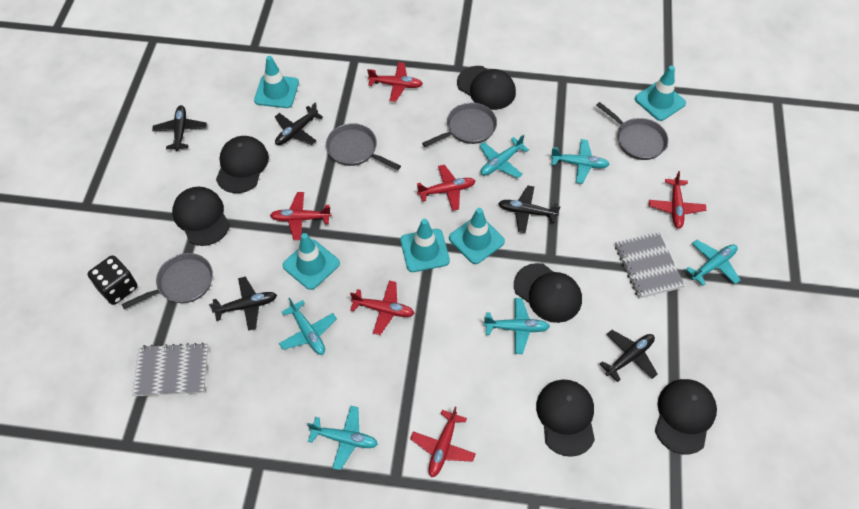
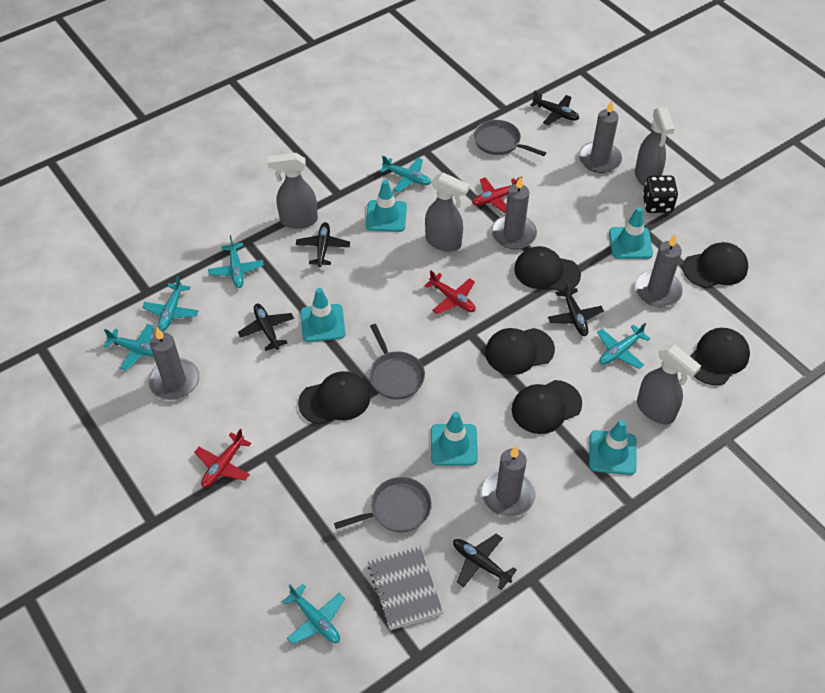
grey candle: 0 -> 5
grey notebook: 2 -> 1
grey pan: 4 -> 3
grey spray bottle: 0 -> 4
red plane: 6 -> 3

